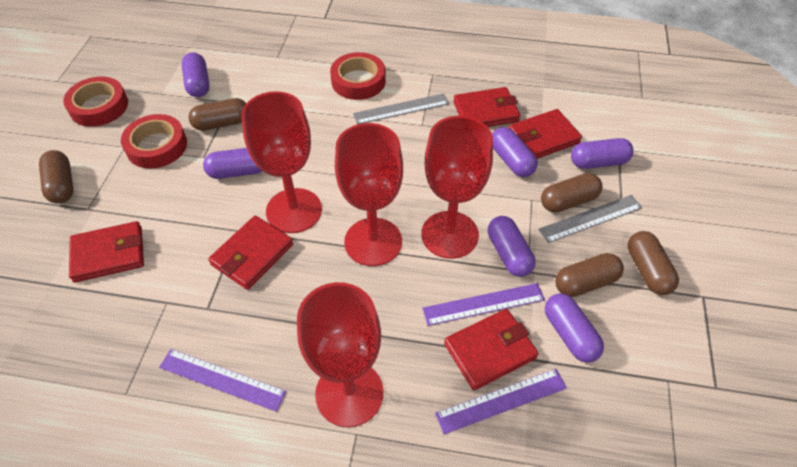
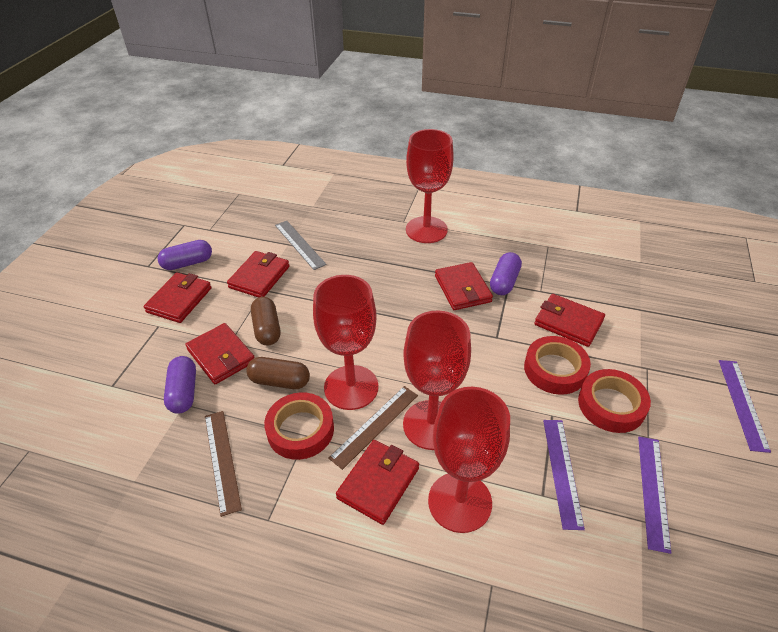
brown capsule: 5 -> 2
brown ruler: 0 -> 2
grey ruler: 2 -> 1
purple capsule: 6 -> 3
red wallet: 5 -> 6

